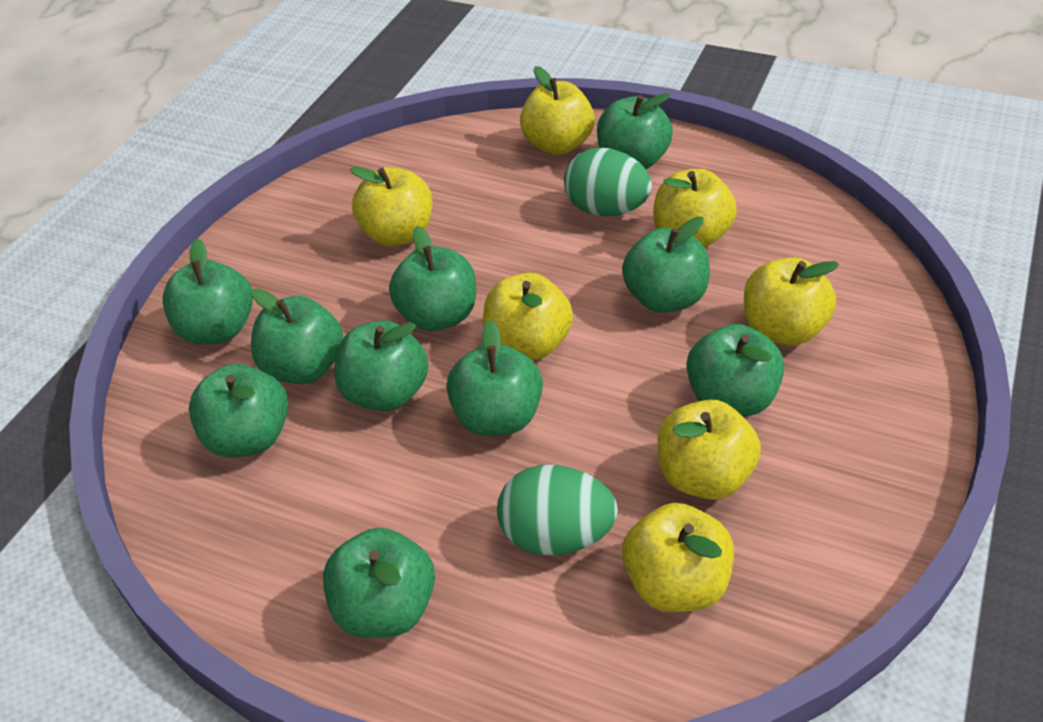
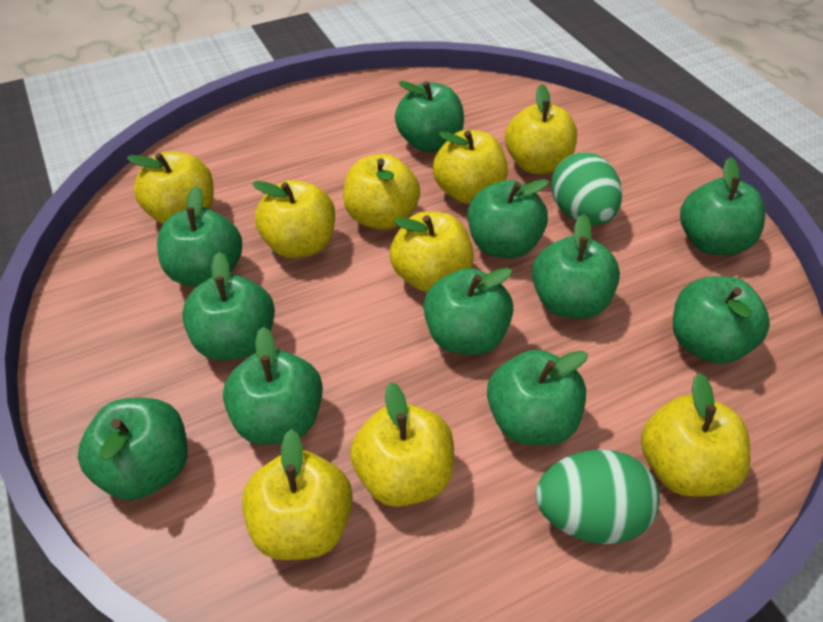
green apple: 10 -> 11
yellow apple: 7 -> 9

